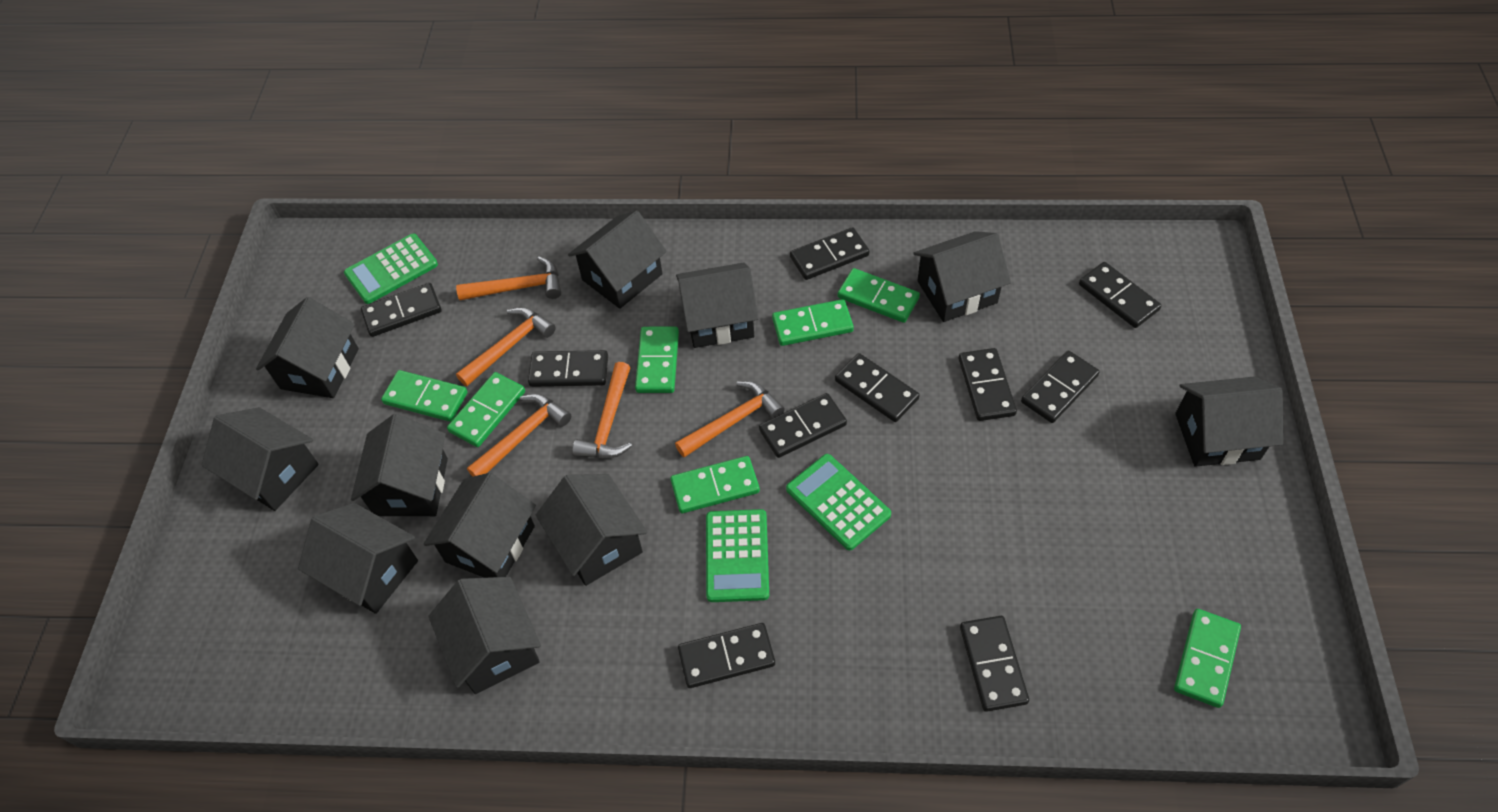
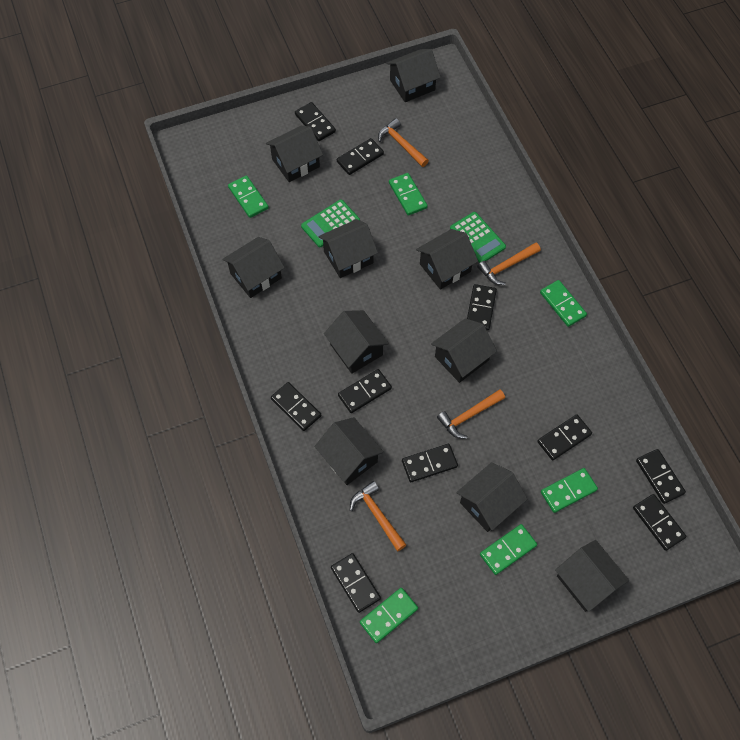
black house: 11 -> 10
green calculator: 3 -> 2
green domino: 7 -> 6
orange hammer: 5 -> 4

